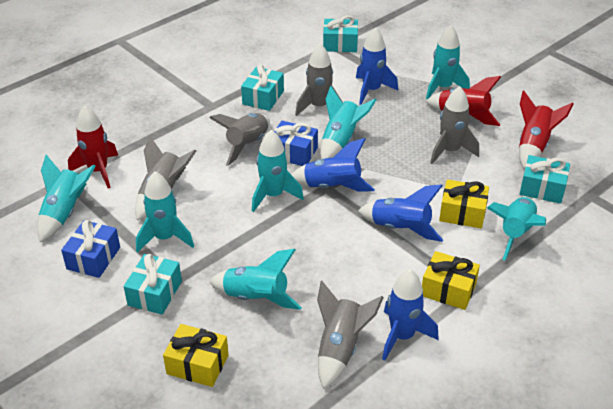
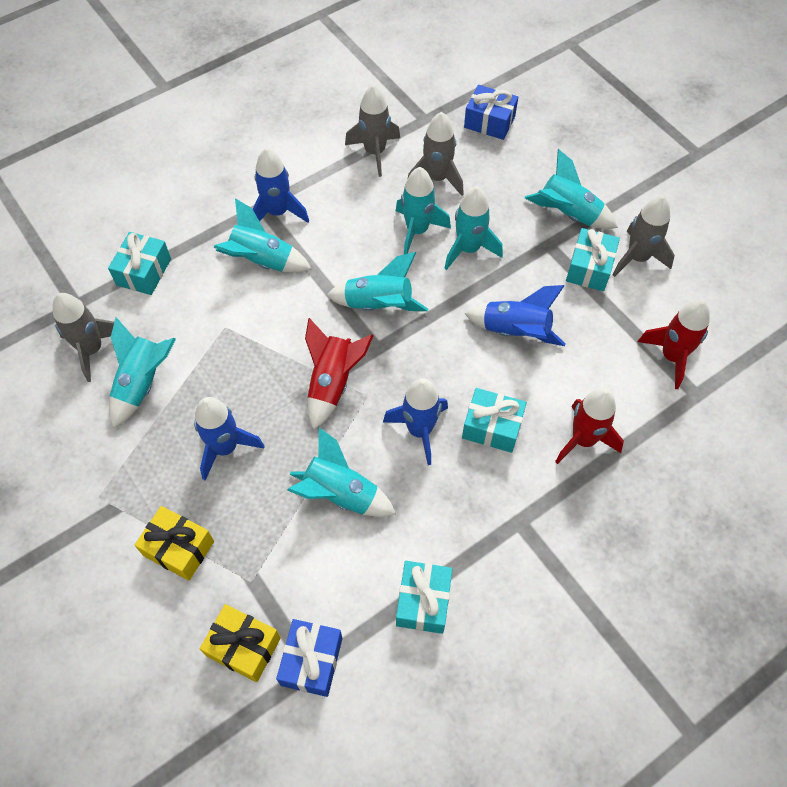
grey rocket: 5 -> 4
yellow gift: 3 -> 2

